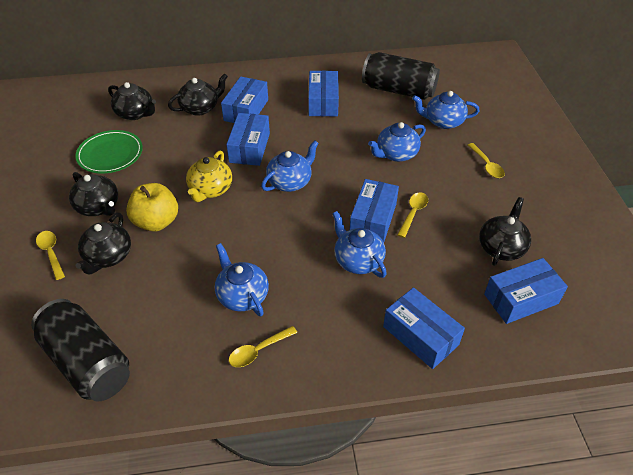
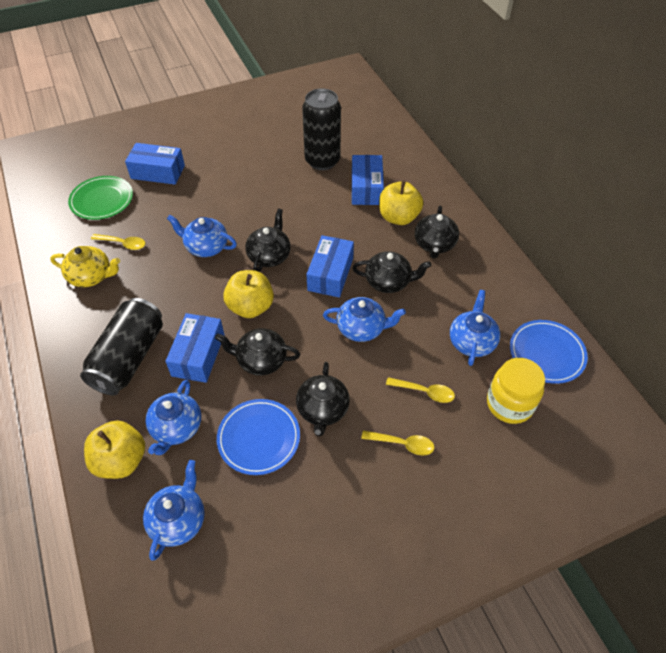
blue box: 6 -> 4
blue plate: 0 -> 2
yellow apple: 1 -> 3
yellow jar: 0 -> 1
yellow spoon: 4 -> 3

